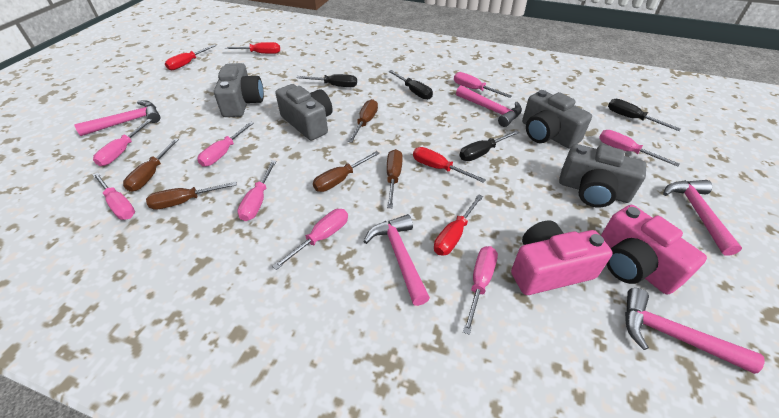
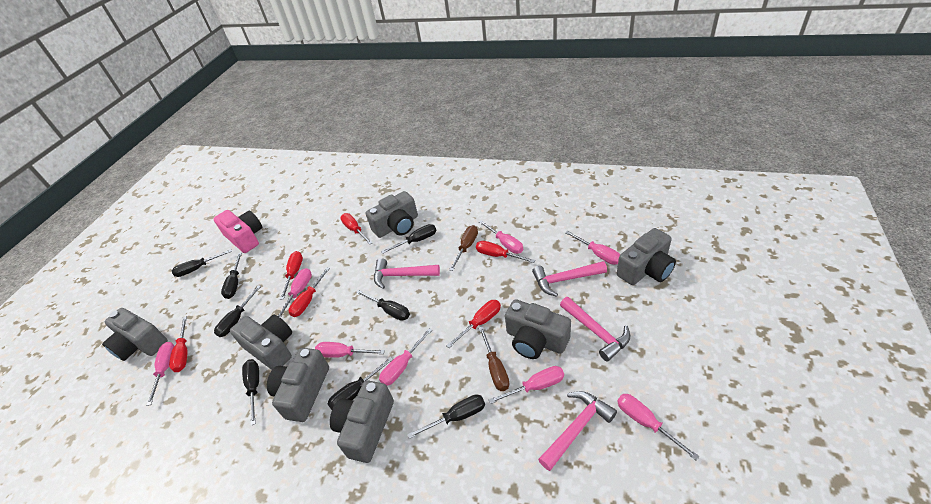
black screwdriver: 4 -> 8
brown screwdriver: 5 -> 2
grey camera: 4 -> 7
pink camera: 2 -> 1
pink hammer: 5 -> 4
red screwdriver: 4 -> 6

